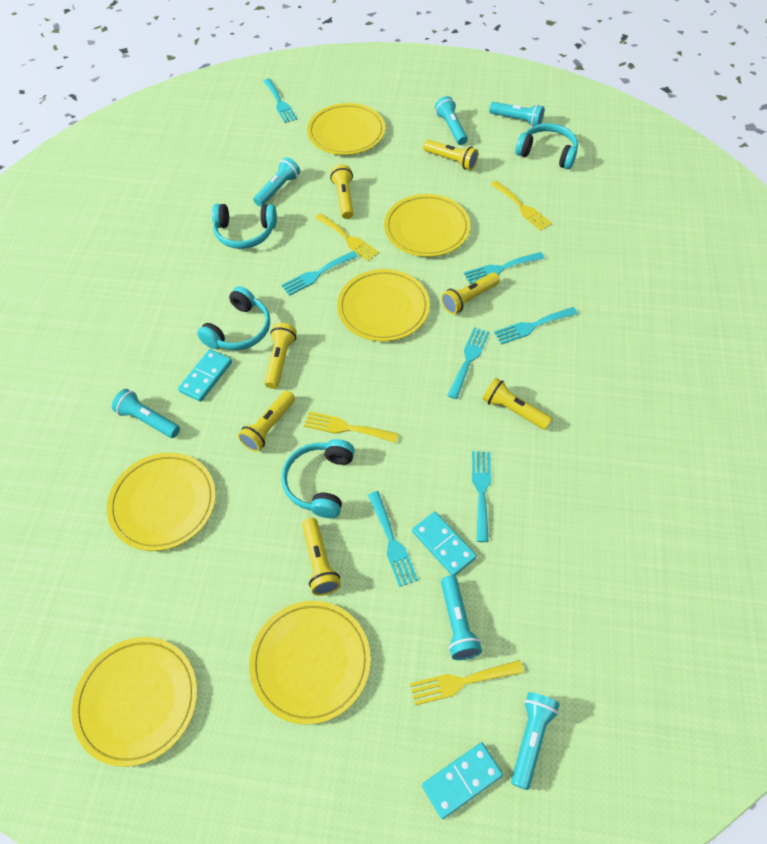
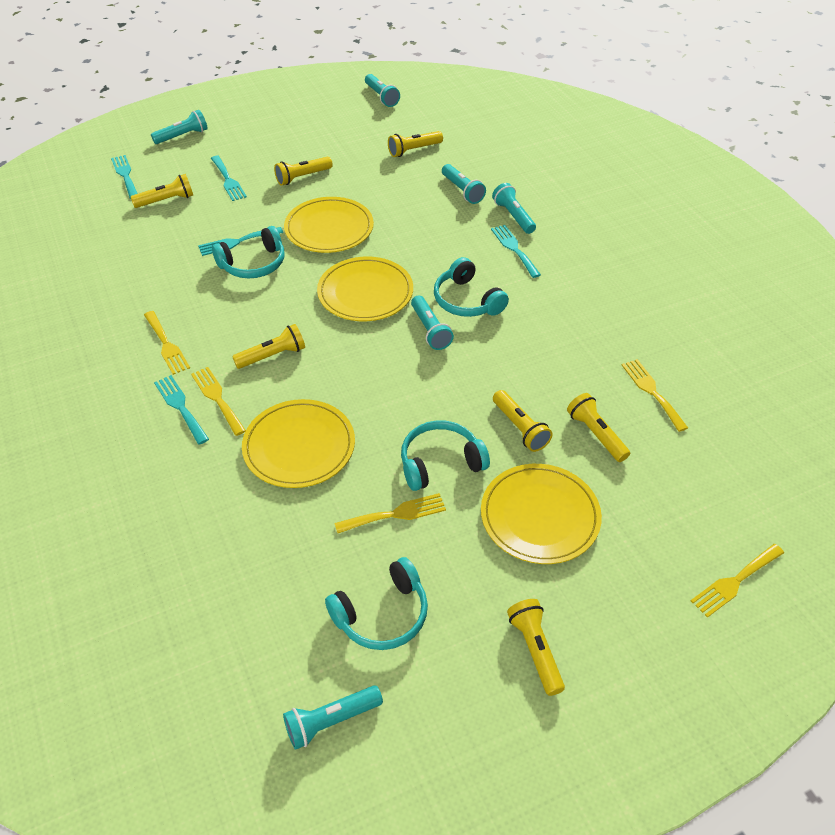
turquoise domino: 3 -> 0
turquoise fork: 7 -> 5
yellow fork: 4 -> 5
yellow plate: 6 -> 4

